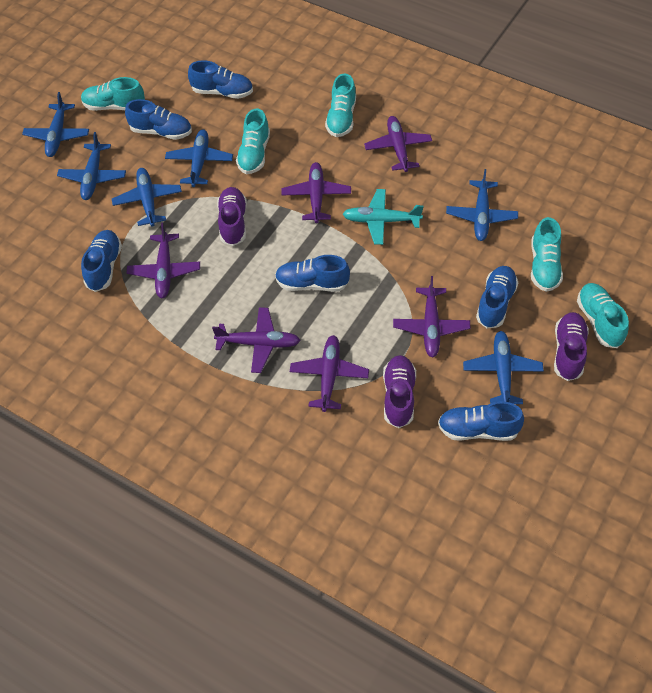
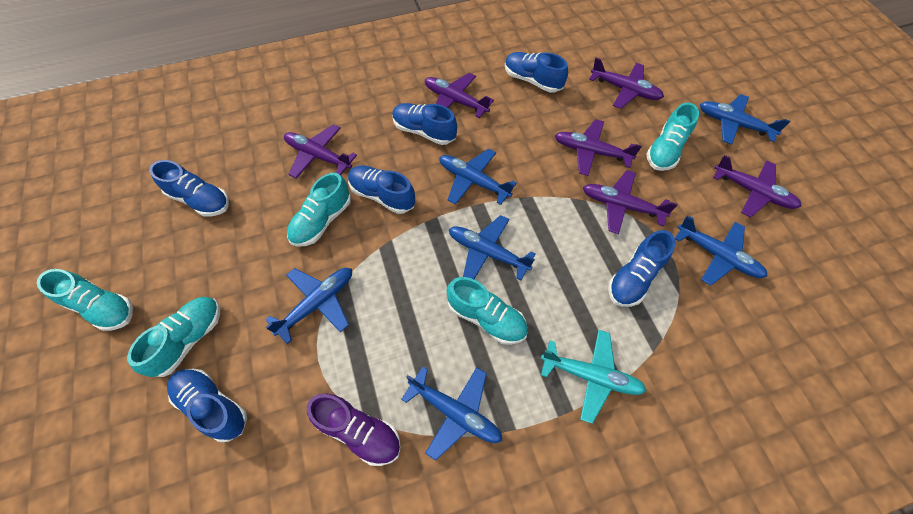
purple shoe: 3 -> 1

